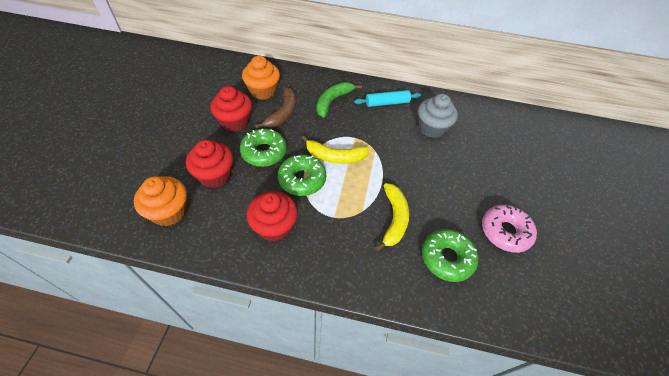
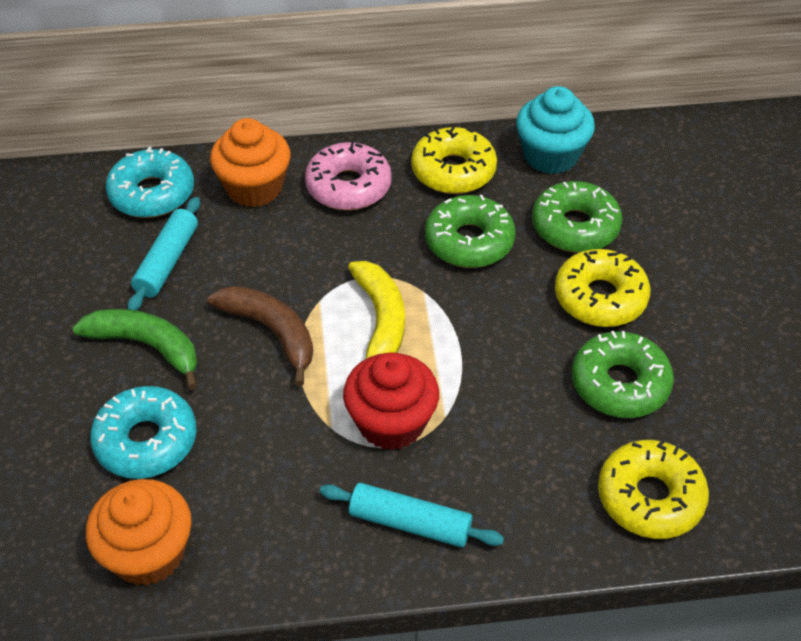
grey cupcake: 1 -> 0
red cupcake: 3 -> 1
turquoise cupcake: 0 -> 1
turquoise donut: 0 -> 2
turquoise rolling pin: 1 -> 2
yellow banana: 2 -> 1
yellow donut: 0 -> 3

